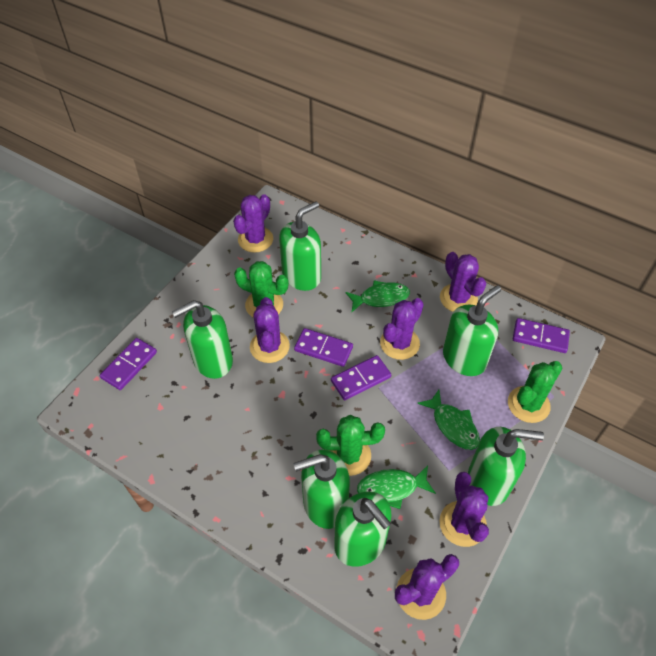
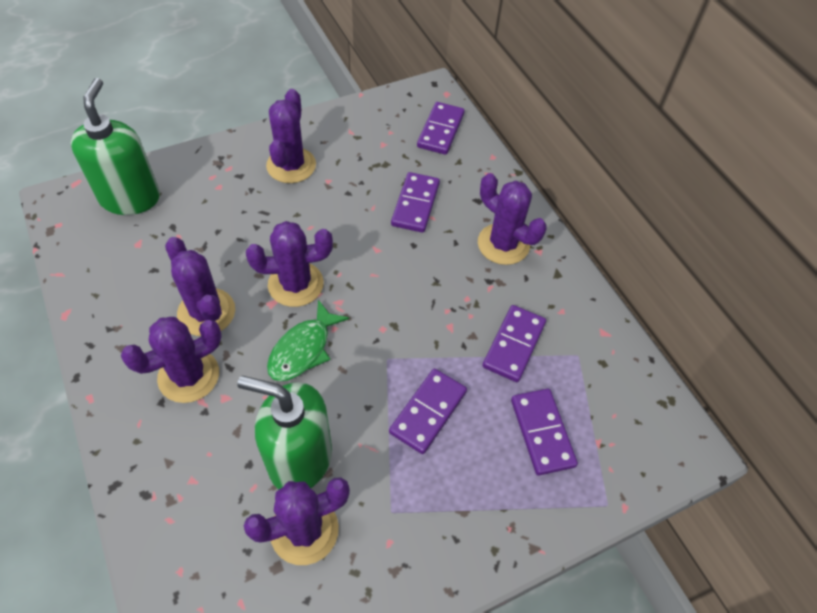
green cactus: 3 -> 0
green fish: 3 -> 1
green soap dispenser: 6 -> 2
purple domino: 4 -> 5

